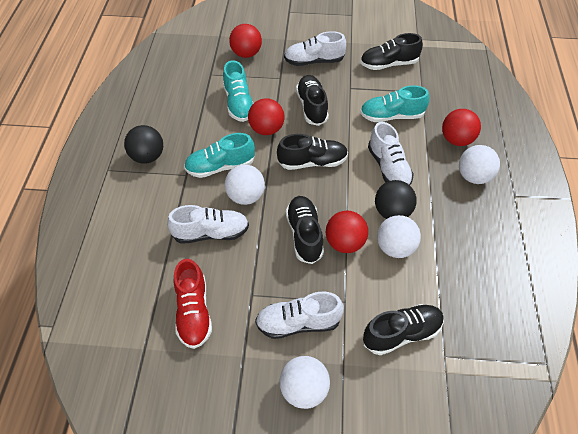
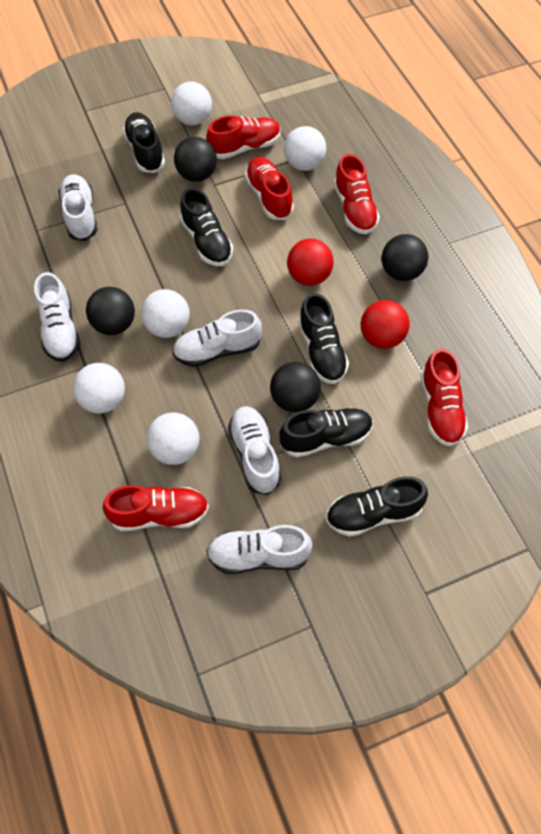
black ball: 2 -> 4
red ball: 4 -> 2
red shoe: 1 -> 5
turquoise shoe: 3 -> 0
white ball: 4 -> 5
white shoe: 4 -> 5

